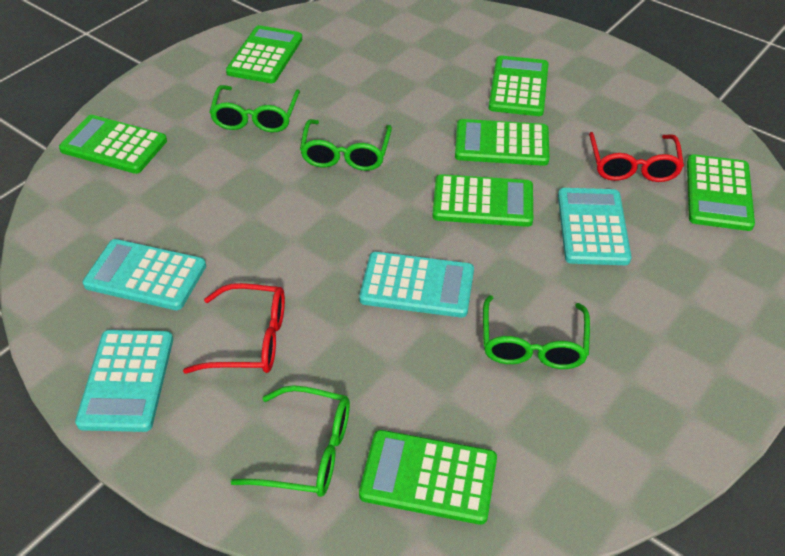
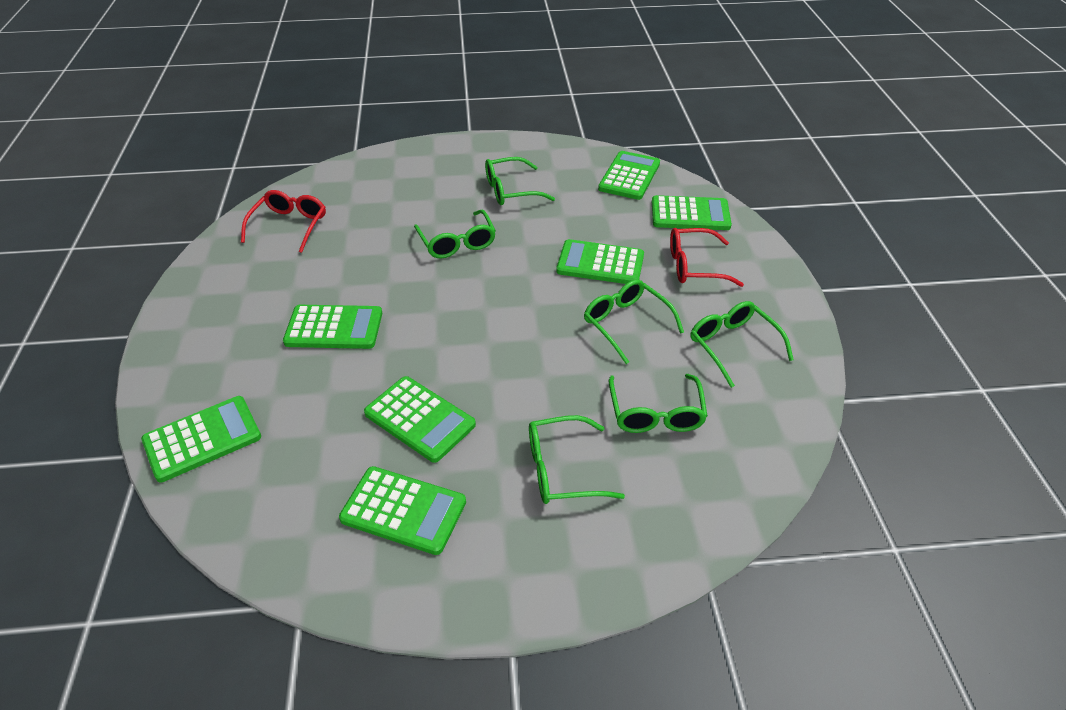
green glasses: 4 -> 6
turquoise calculator: 4 -> 0

